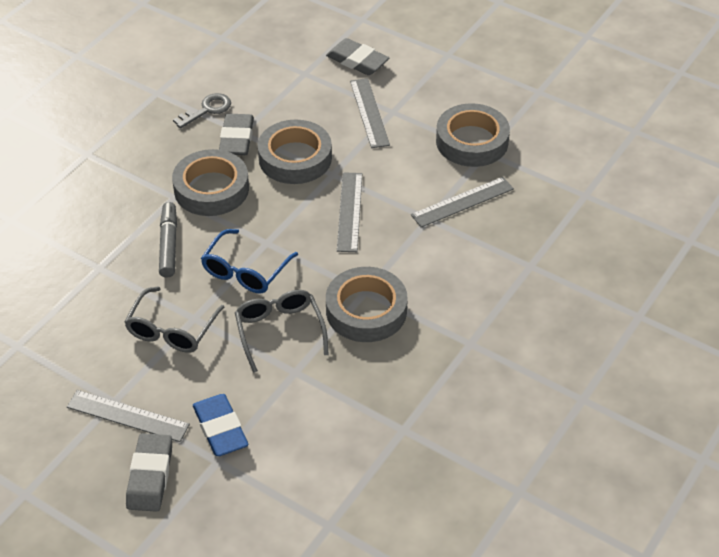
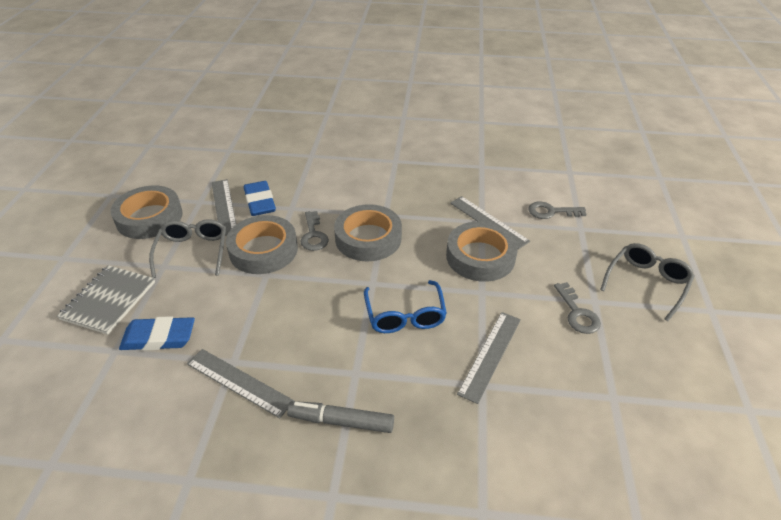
blue eraser: 1 -> 2
grey eraser: 3 -> 0
grey key: 1 -> 3
grey notebook: 0 -> 1

